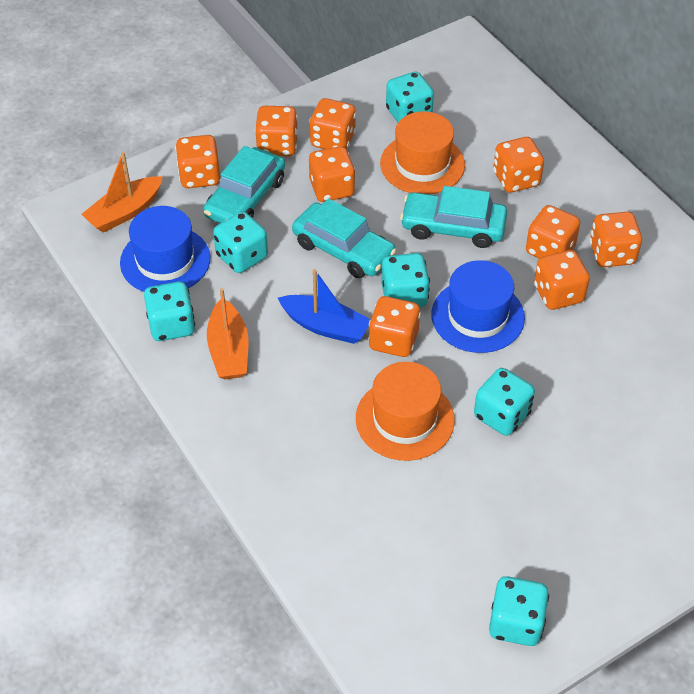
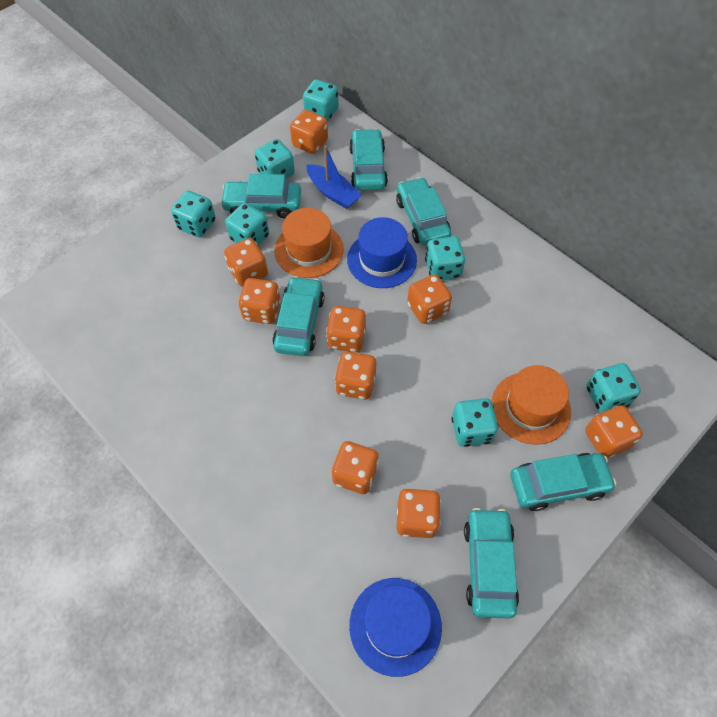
orange boat: 2 -> 0
turquoise car: 3 -> 6
turquoise dice: 6 -> 7

